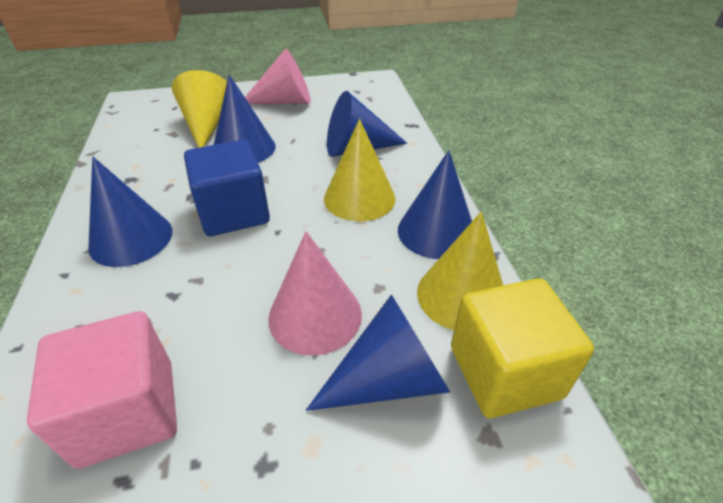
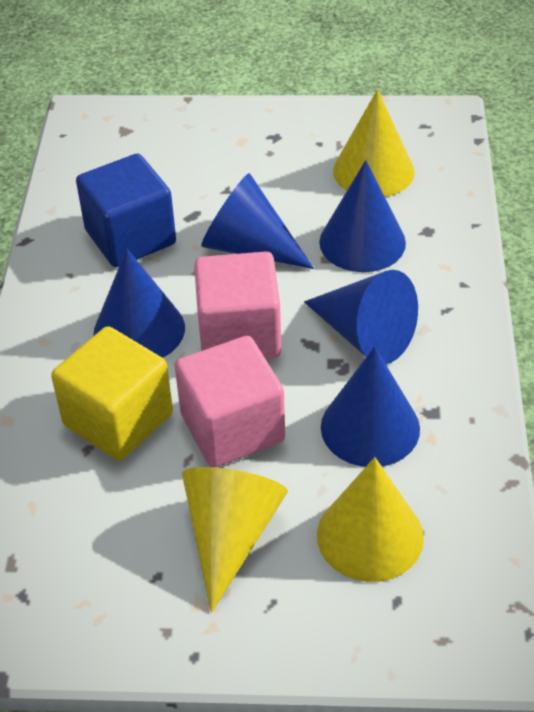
pink cone: 2 -> 0
pink cube: 1 -> 2

